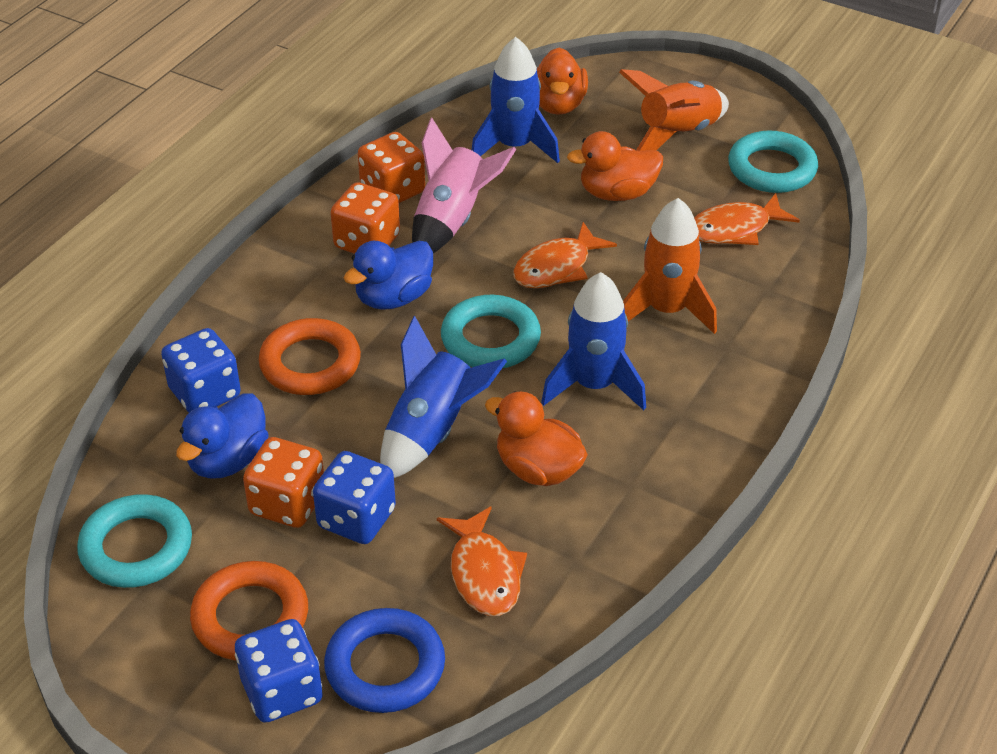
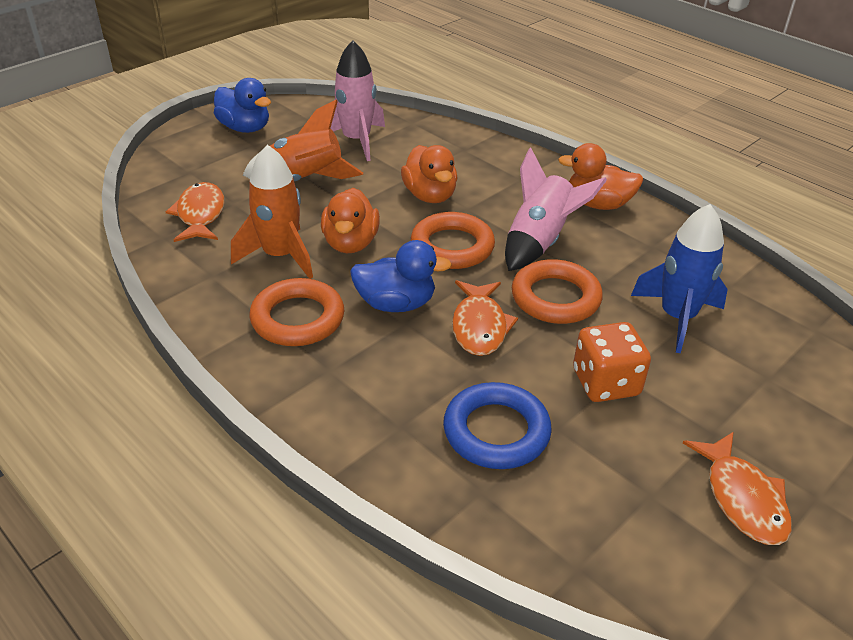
blue dice: 3 -> 0
blue rocket: 3 -> 1
orange dice: 3 -> 1
orange ring: 2 -> 3
pink rocket: 1 -> 2
turquoise ring: 3 -> 0

